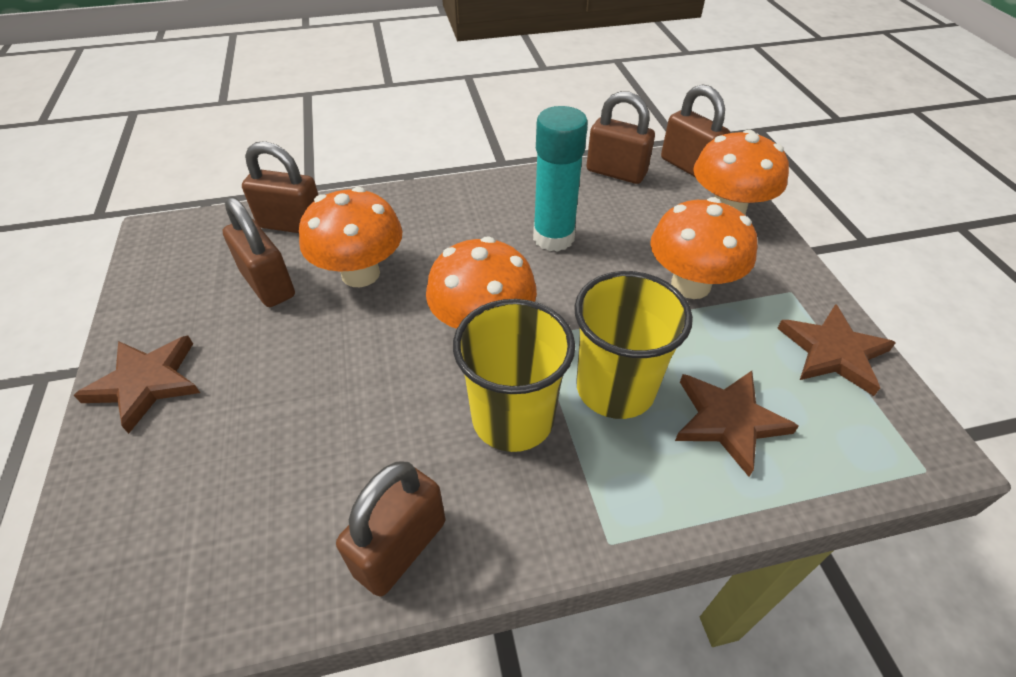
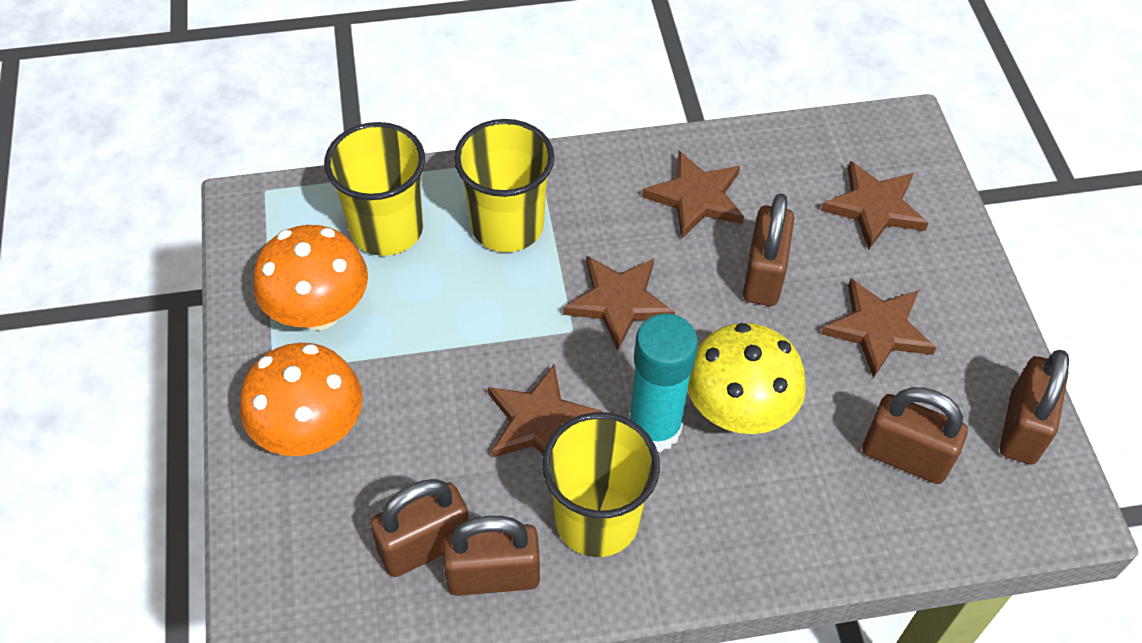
brown star: 3 -> 5
orange mushroom: 4 -> 2
yellow cup: 2 -> 3
yellow mushroom: 0 -> 1

